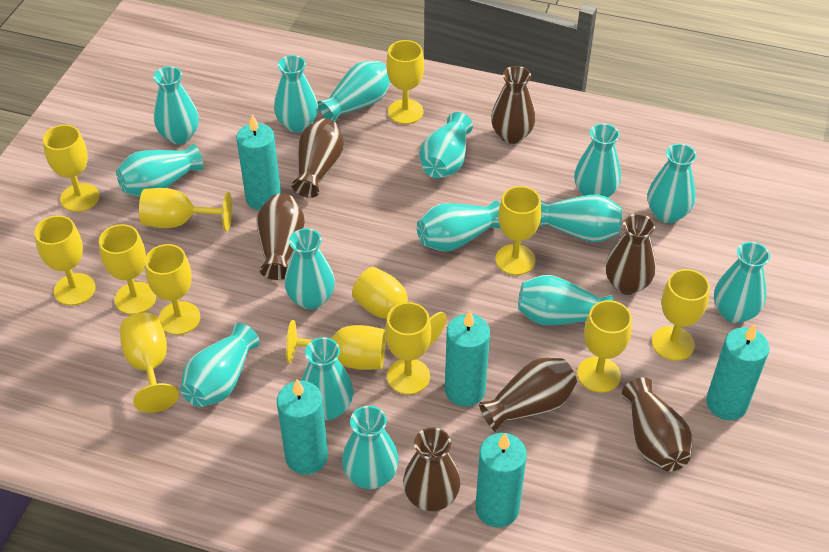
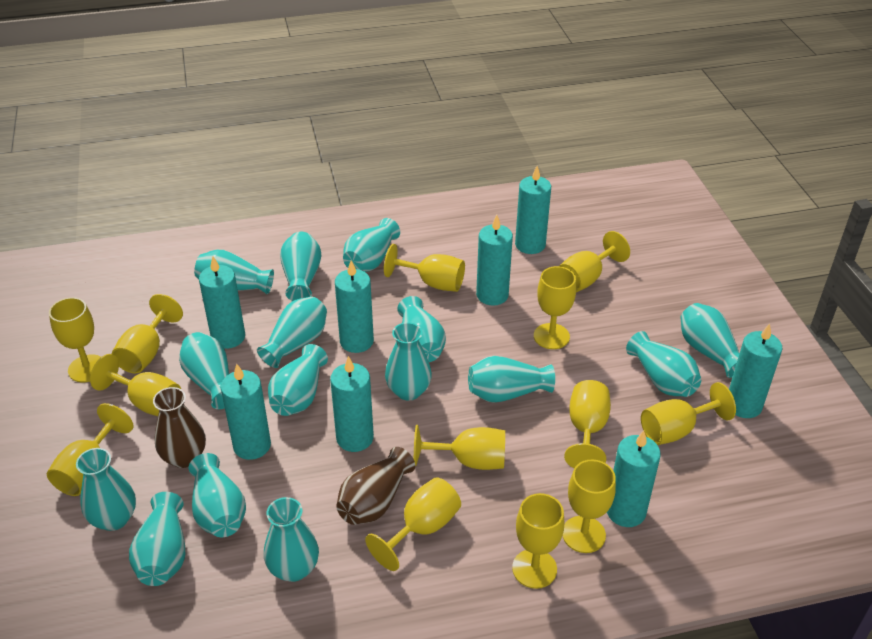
brown vase: 7 -> 2
turquoise candle: 5 -> 8

